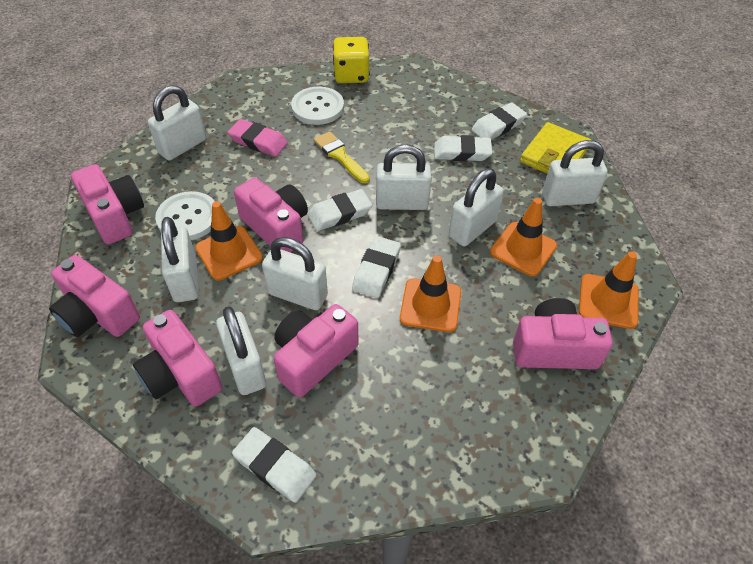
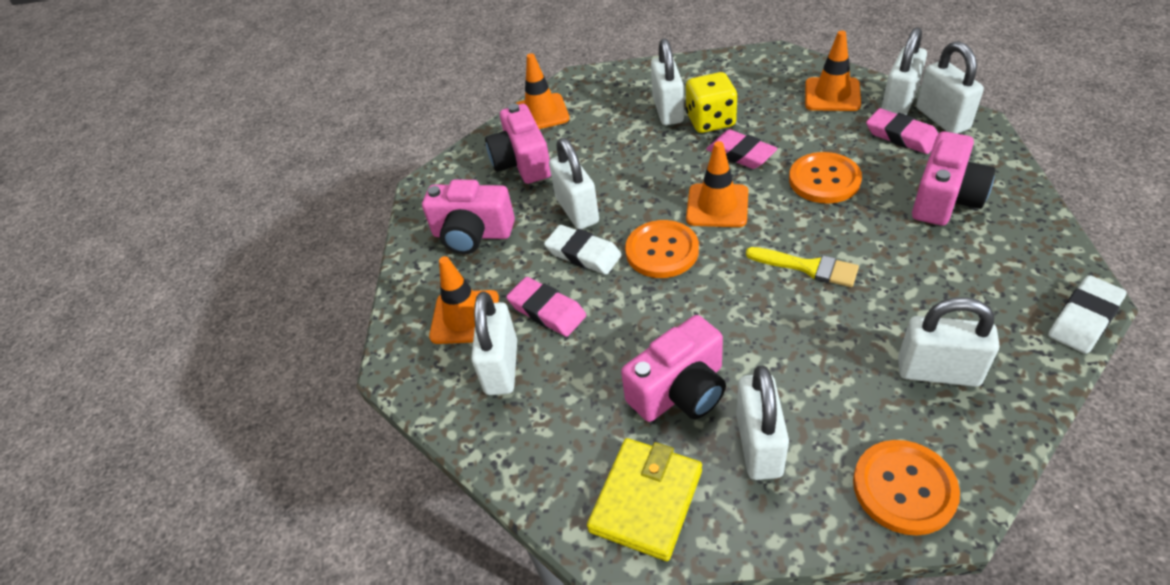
orange button: 0 -> 3
pink camera: 6 -> 4
pink eraser: 1 -> 3
white button: 2 -> 0
white eraser: 5 -> 2

